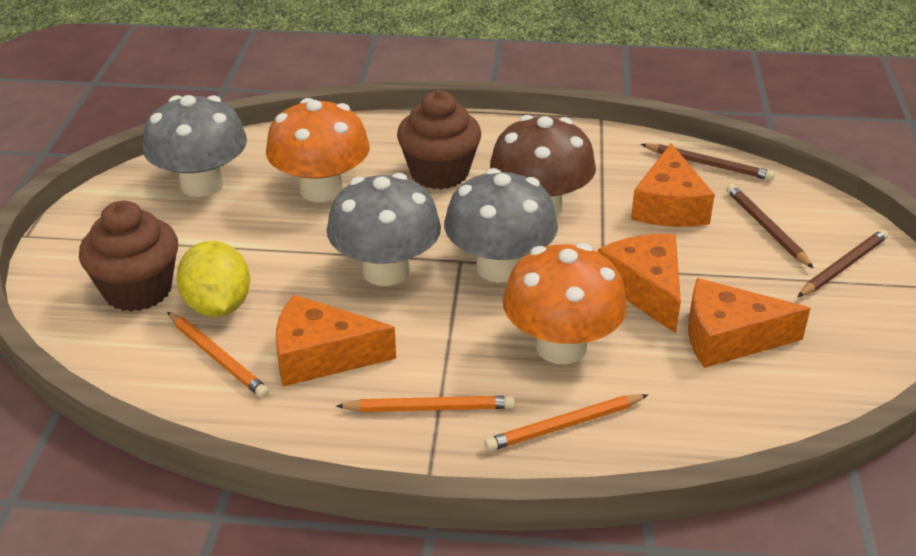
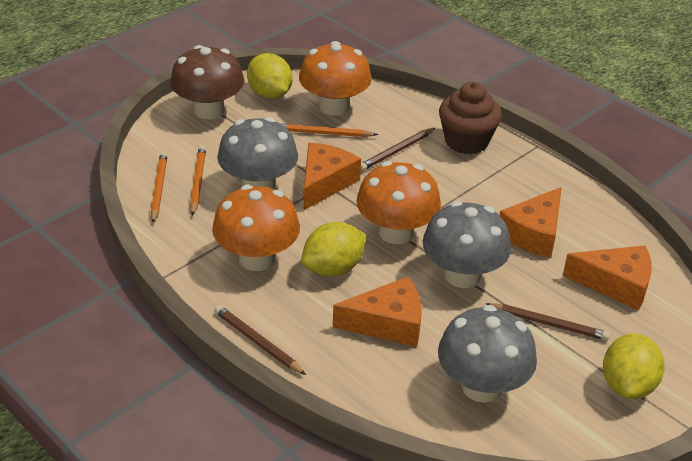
brown cupcake: 2 -> 1
orange mushroom: 2 -> 3
yellow lemon: 1 -> 3

